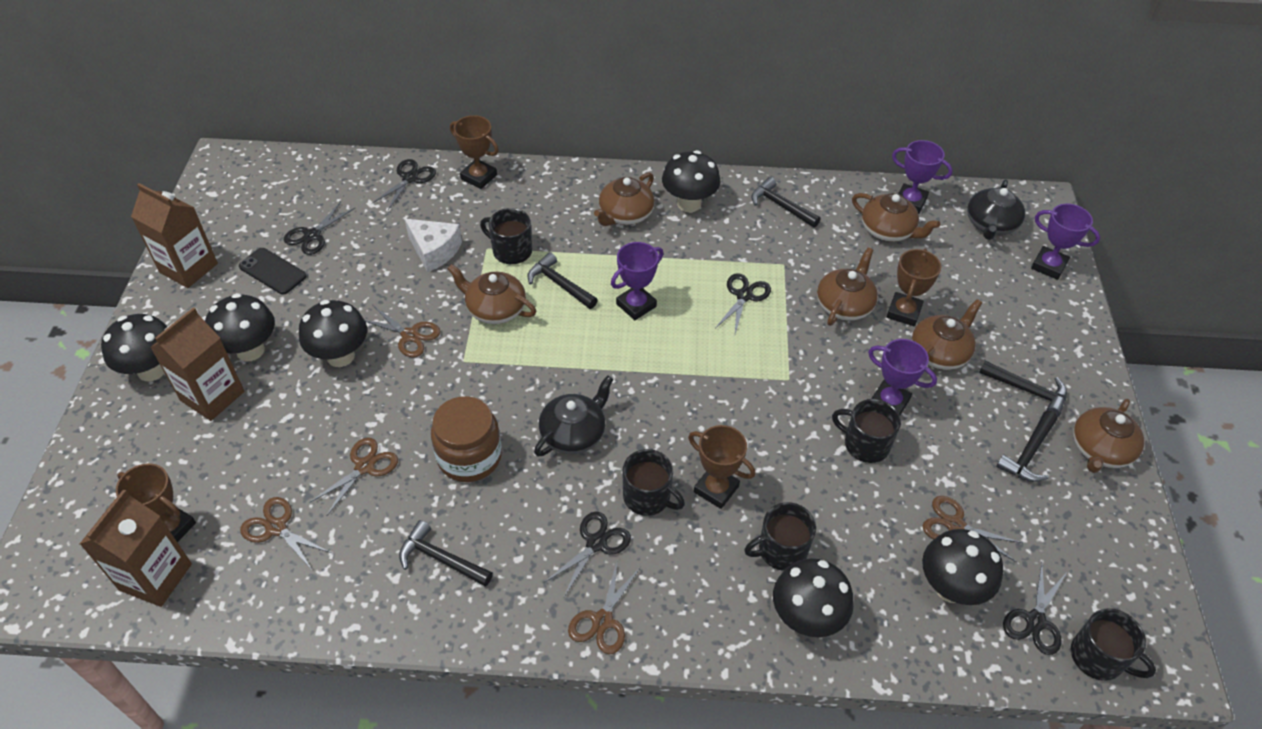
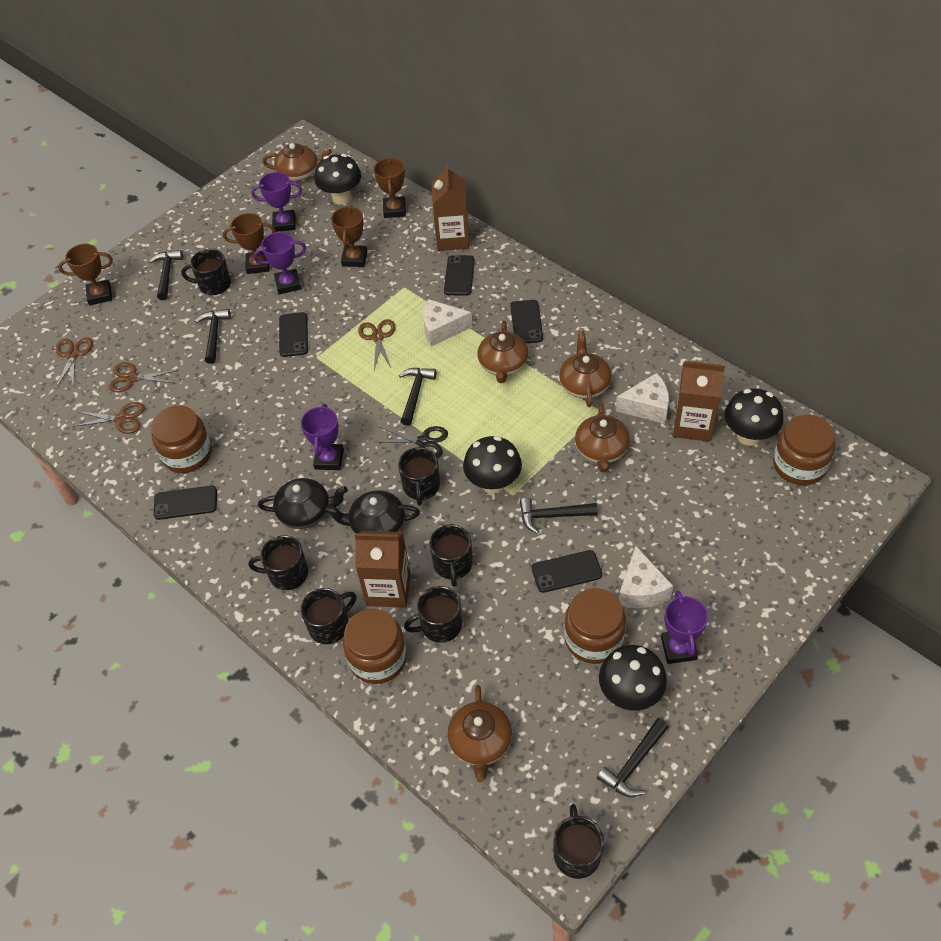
black mug: 5 -> 7
black mushroom: 6 -> 4
black phone: 1 -> 5
black scissors: 5 -> 1
brown jar: 1 -> 4
brown scissors: 5 -> 4
brown teapot: 6 -> 5
white cheese: 1 -> 3

